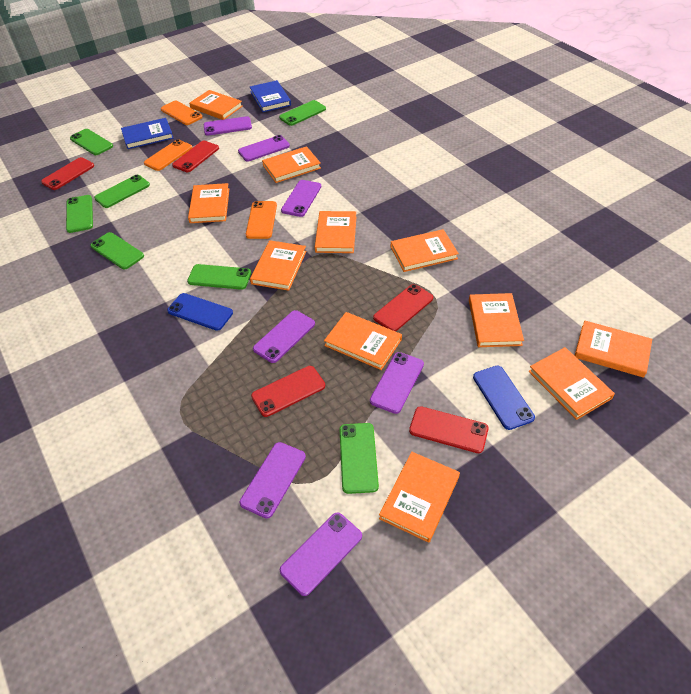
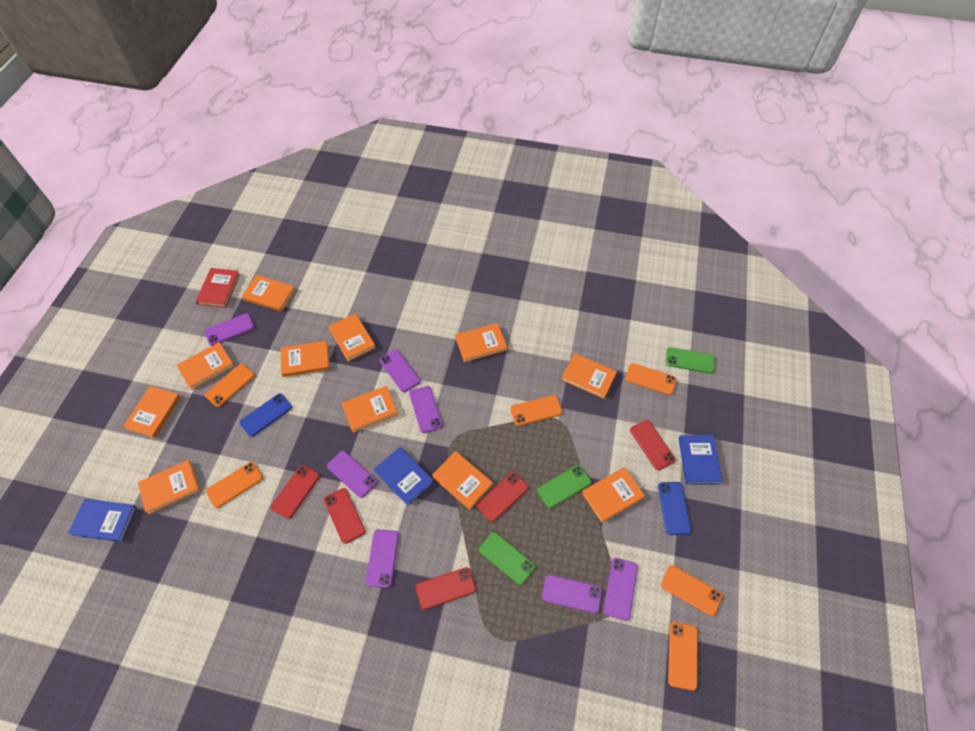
blue book: 2 -> 3
green phone: 7 -> 3
orange phone: 3 -> 6
red book: 0 -> 1

